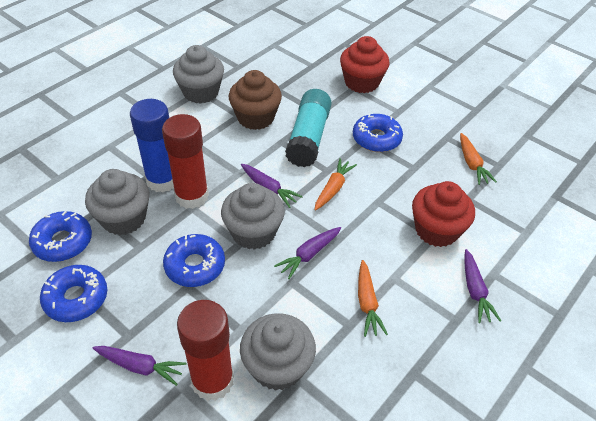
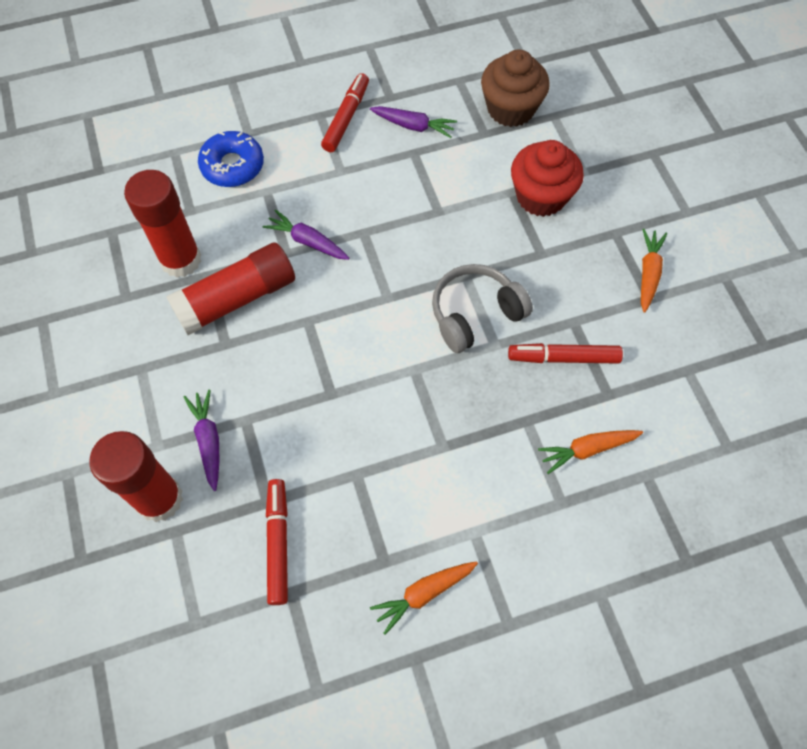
blue donut: 4 -> 1
blue glue stick: 1 -> 0
grey cupcake: 4 -> 0
grey headphones: 0 -> 1
purple carrot: 4 -> 3
red cupcake: 2 -> 1
red glue stick: 2 -> 3
red marker: 0 -> 3
turquoise glue stick: 1 -> 0

